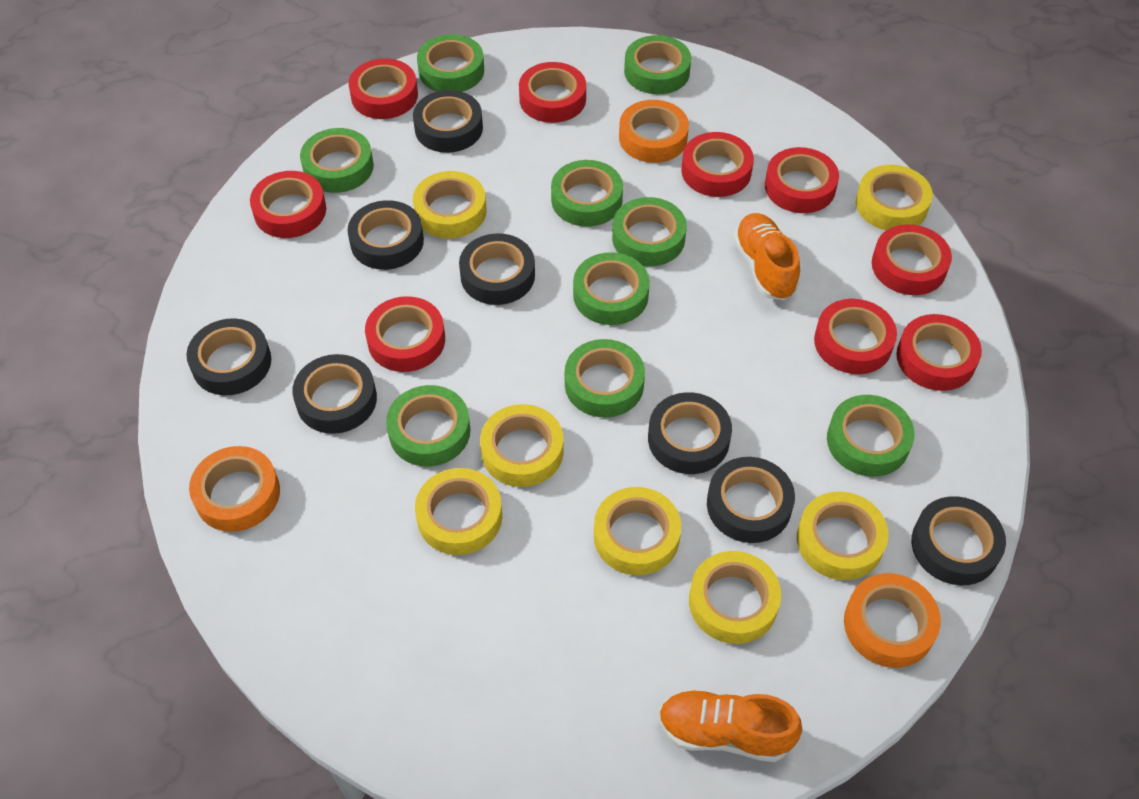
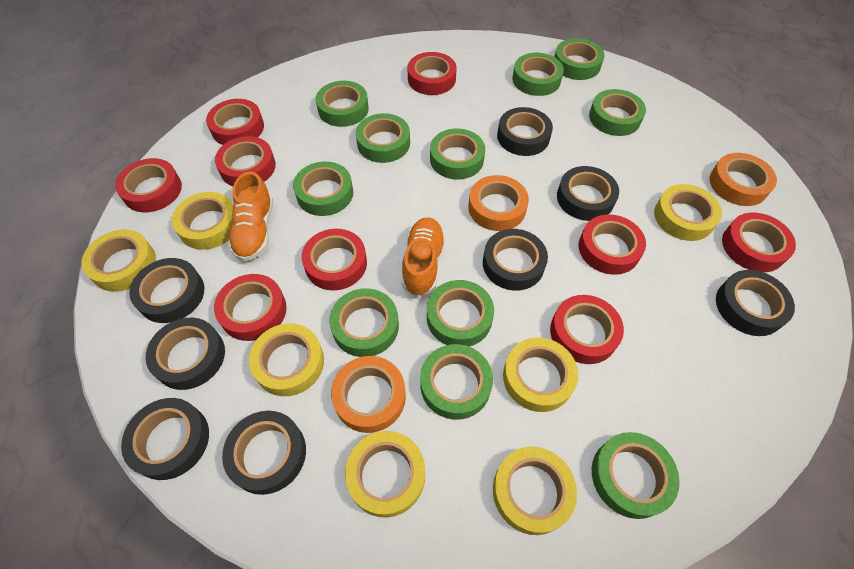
green tape: 9 -> 11

